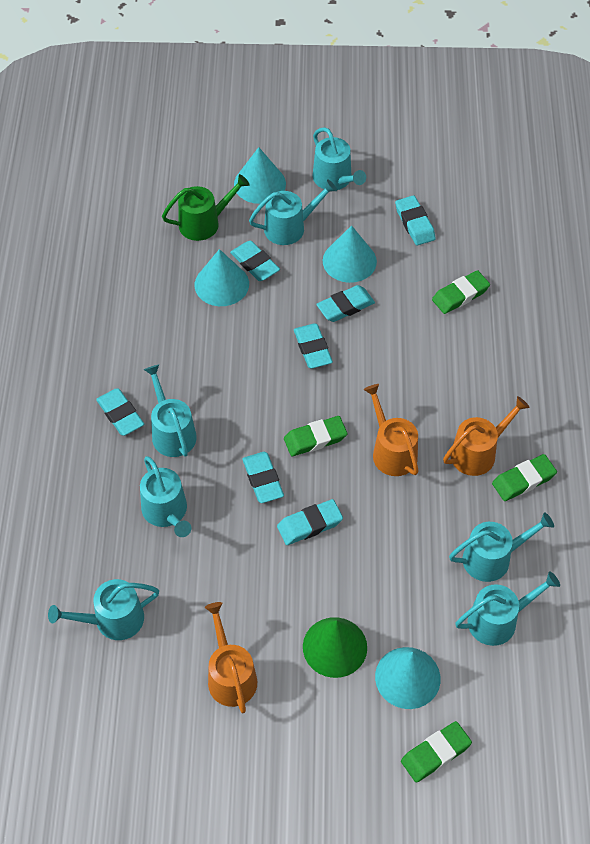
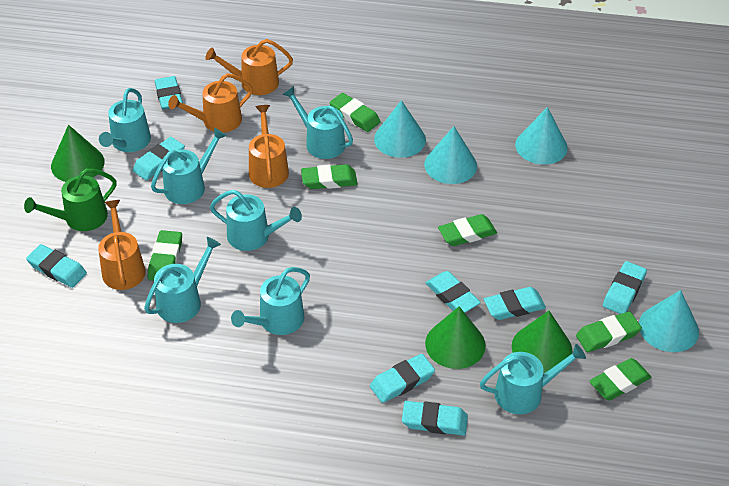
green cone: 1 -> 3
green eraser: 4 -> 6
orange watering can: 3 -> 4
turquoise eraser: 7 -> 8

